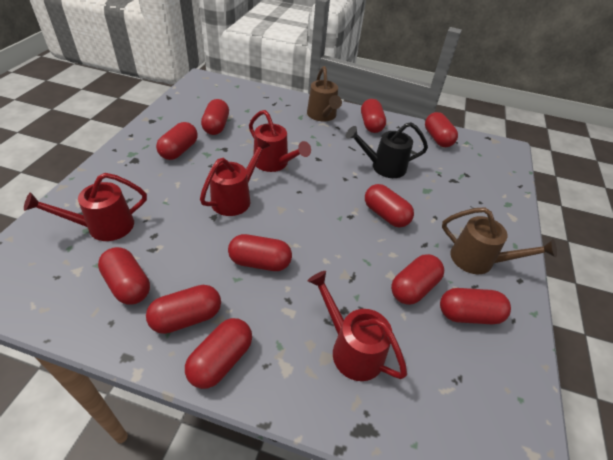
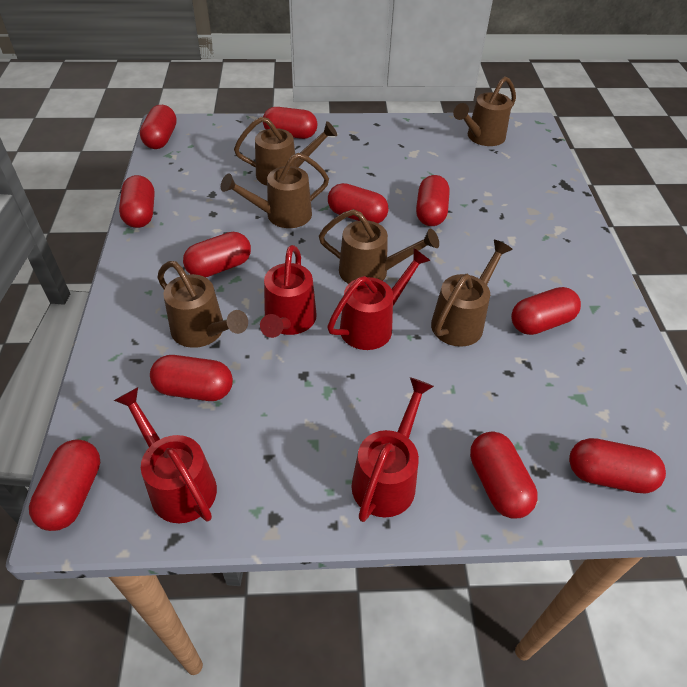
black watering can: 1 -> 0
brown watering can: 2 -> 6

